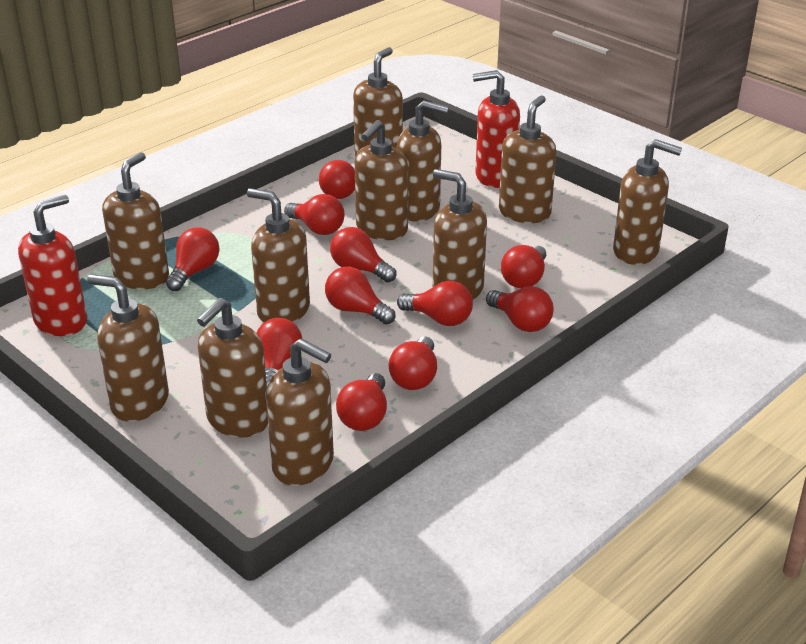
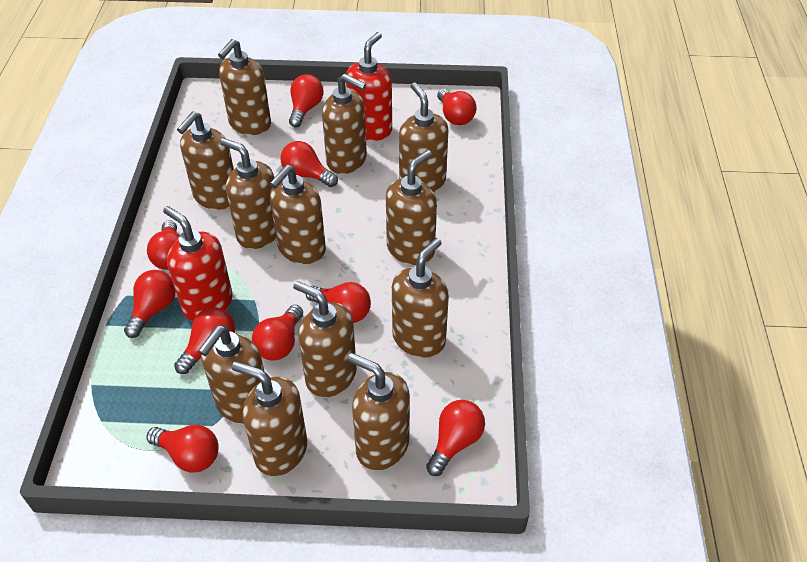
brown soap dispenser: 11 -> 12
red light bulb: 11 -> 10

